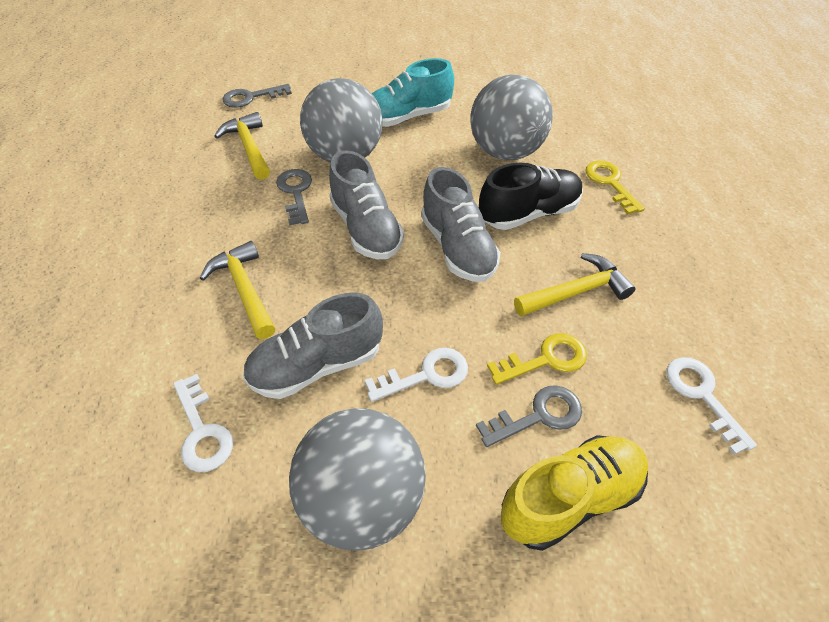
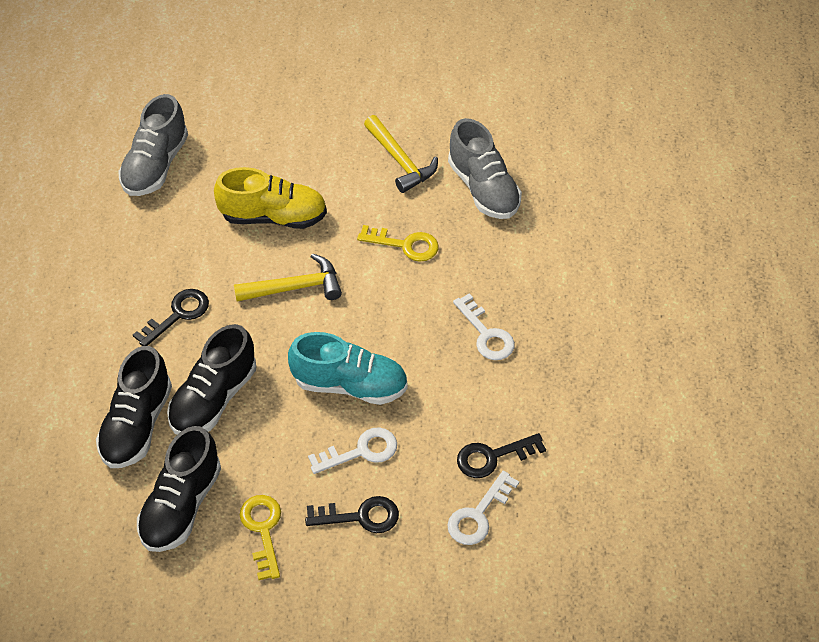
black key: 0 -> 3
black shoe: 1 -> 3
grey ball: 3 -> 0
grey key: 3 -> 0
grey shoe: 3 -> 2
yellow hammer: 3 -> 2

